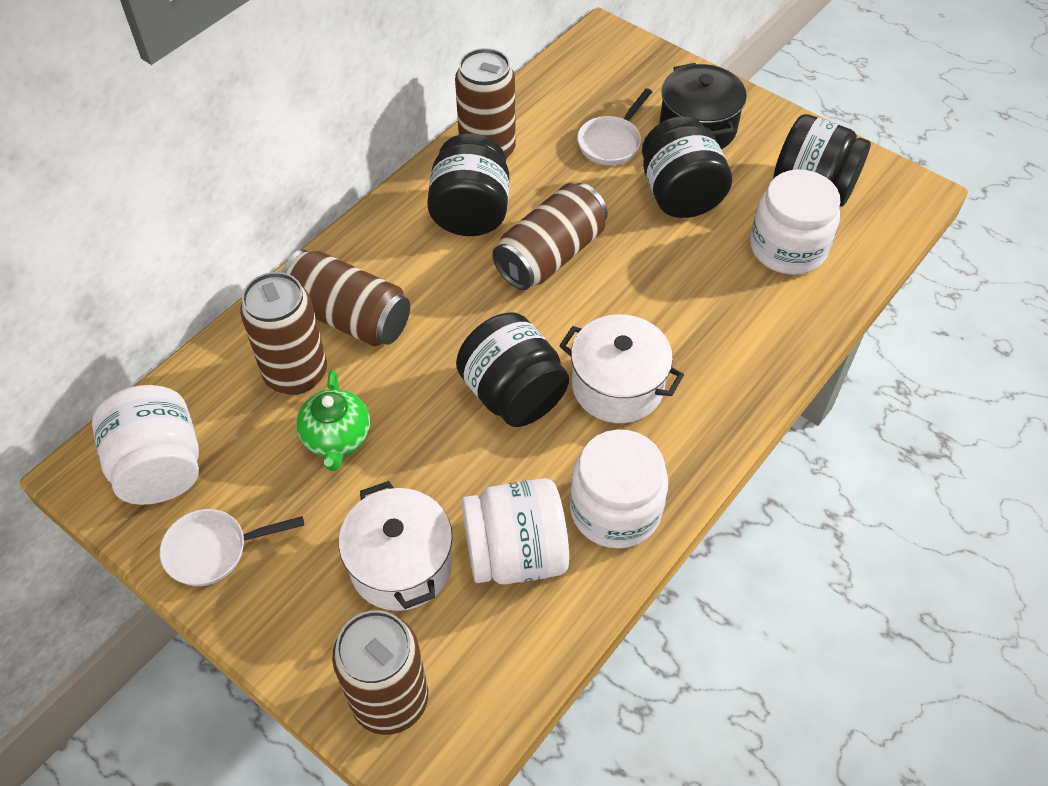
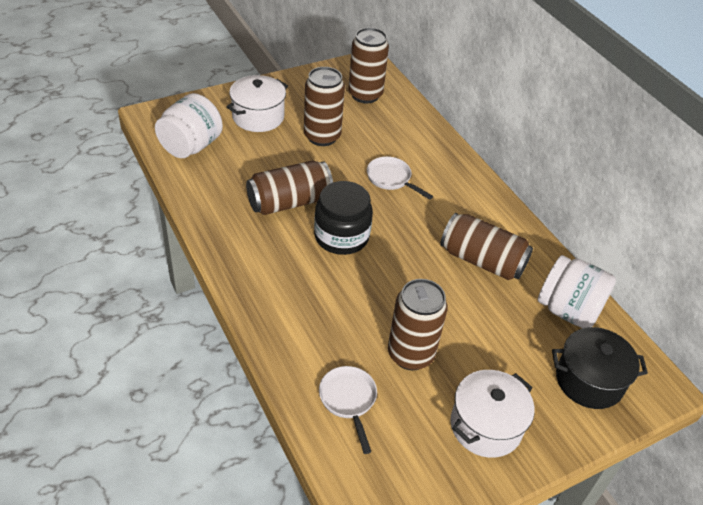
black jar: 4 -> 1
green teapot: 1 -> 0
white jar: 4 -> 2

